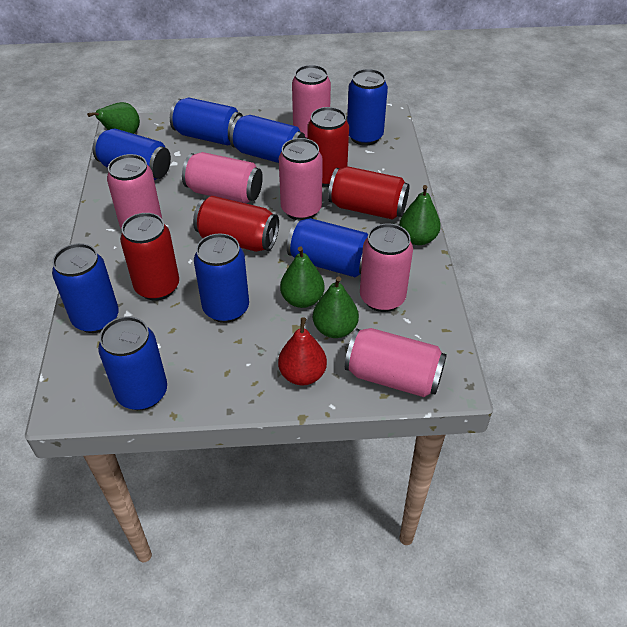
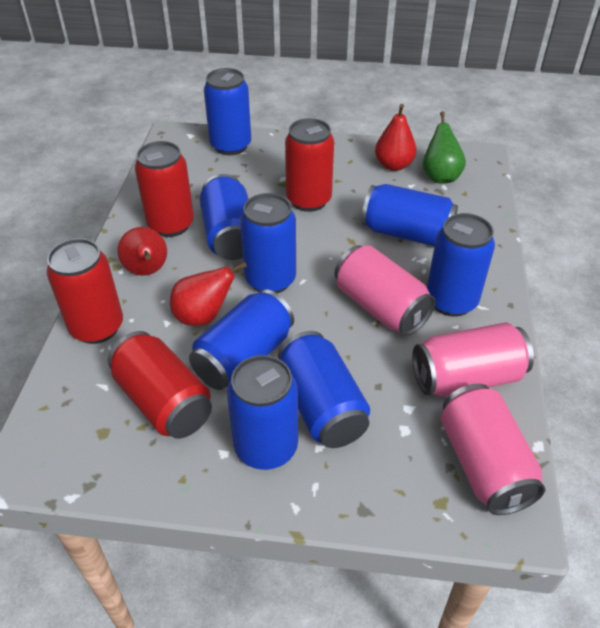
green pear: 4 -> 1
pink can: 6 -> 3
red pear: 1 -> 3

